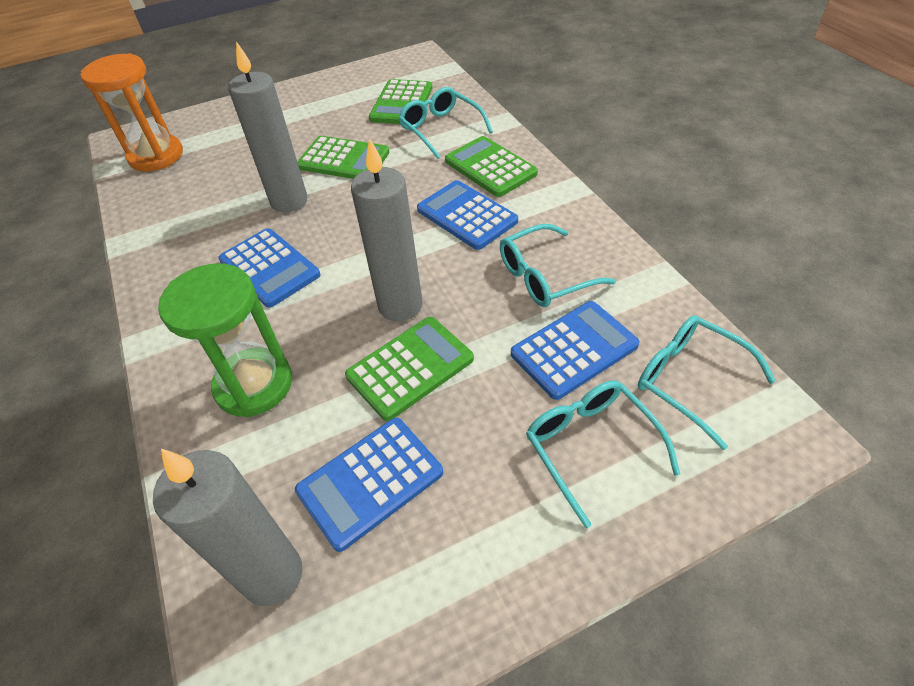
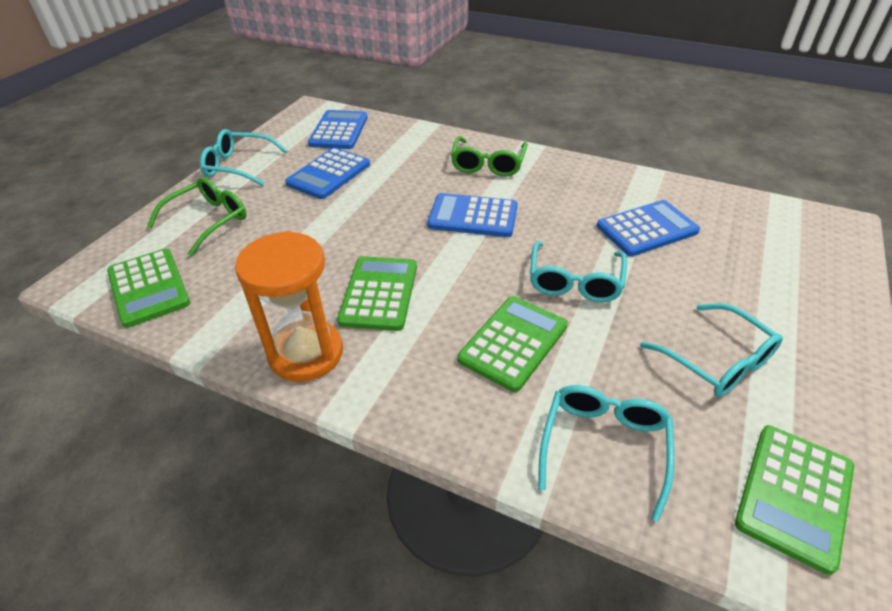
green glasses: 0 -> 2
green hourglass: 1 -> 0
grey candle: 3 -> 0

